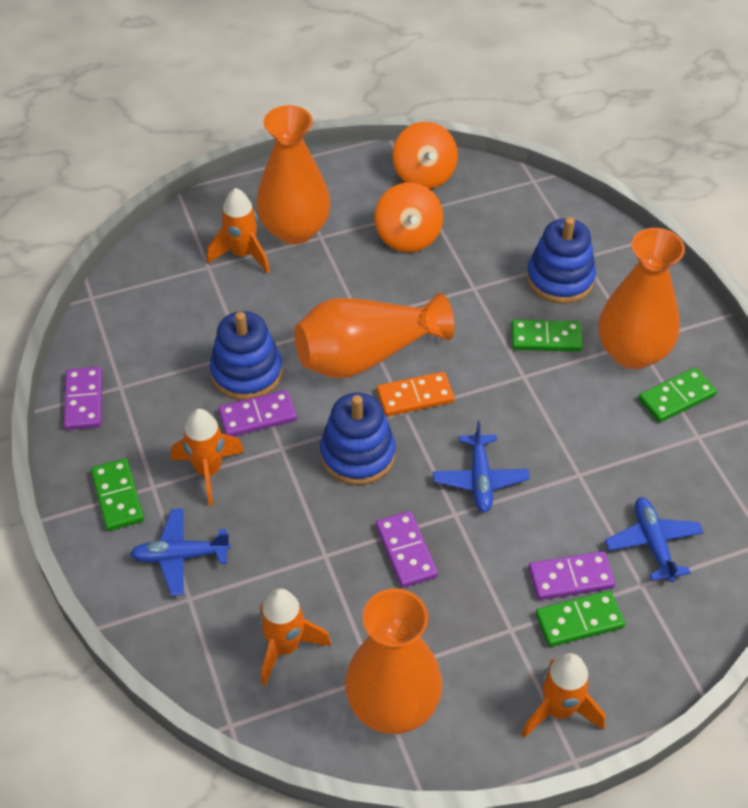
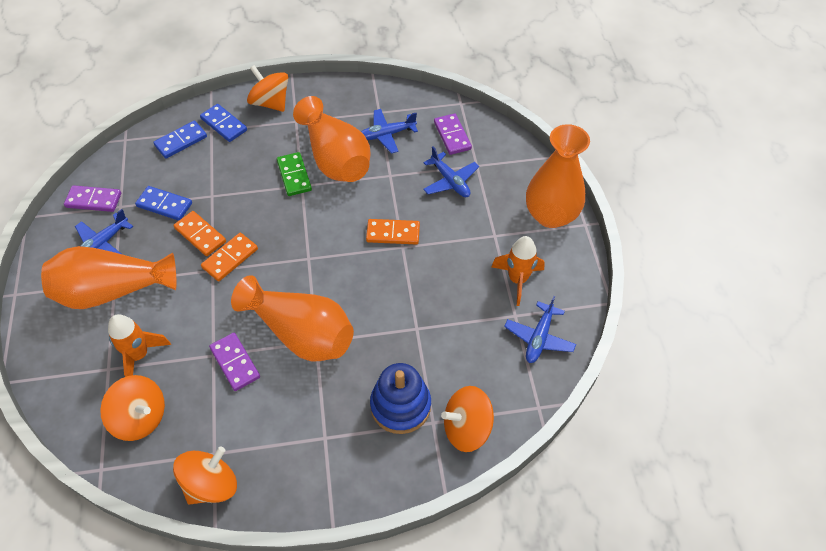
blue domino: 0 -> 3
blue plane: 3 -> 4
blue stacking toy: 3 -> 1
green domino: 4 -> 1
orange domino: 1 -> 3
orange rocket: 4 -> 2
orange spinning top: 2 -> 4
purple domino: 4 -> 3

